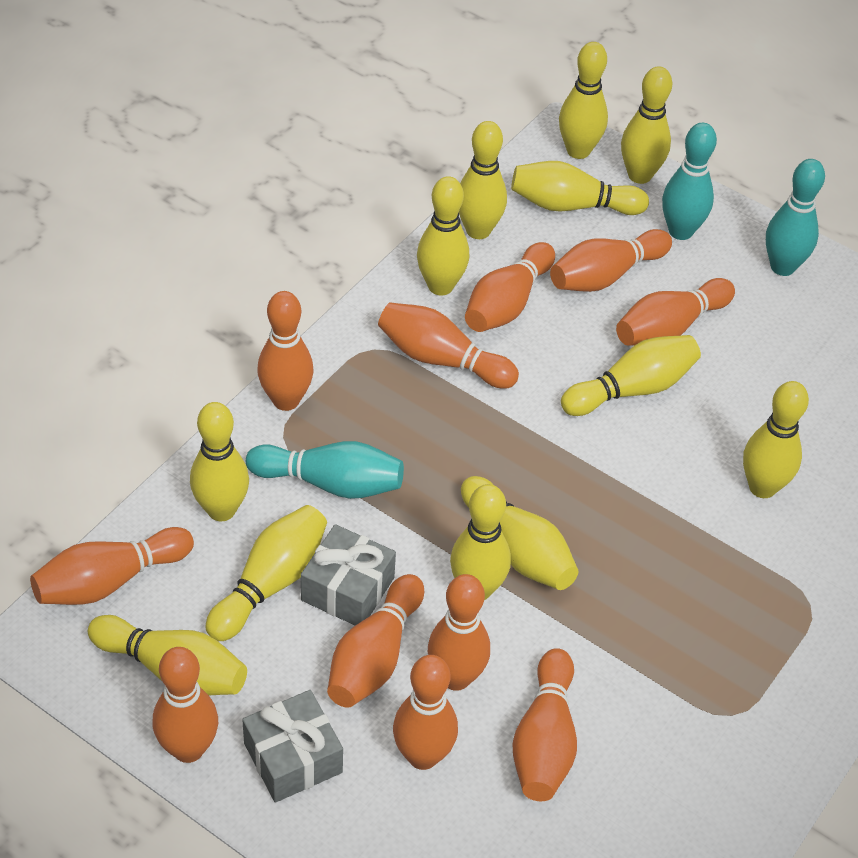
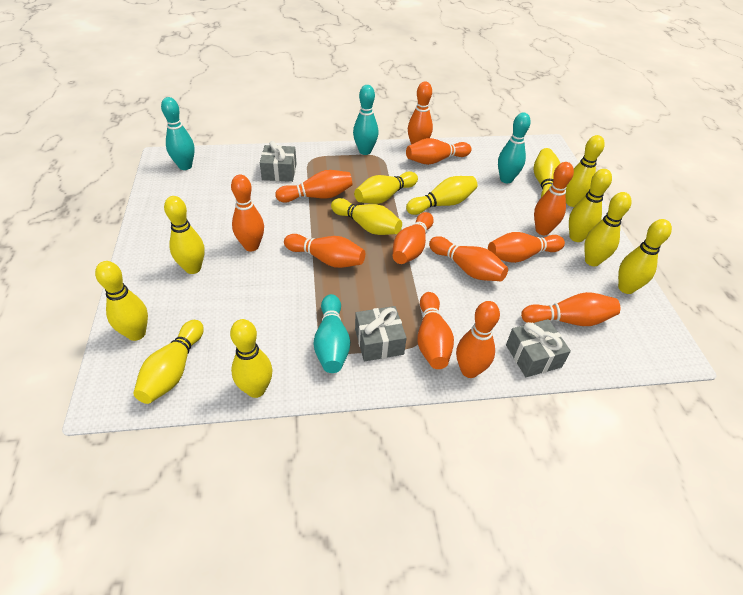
grey gift: 2 -> 3
orange bowling pin: 11 -> 12
turquoise bowling pin: 3 -> 4

